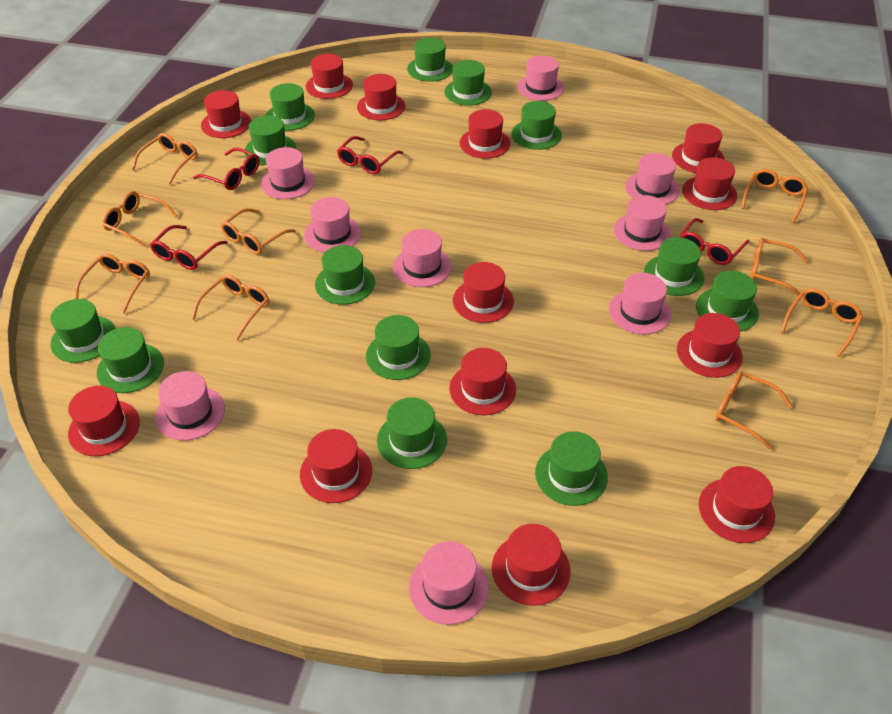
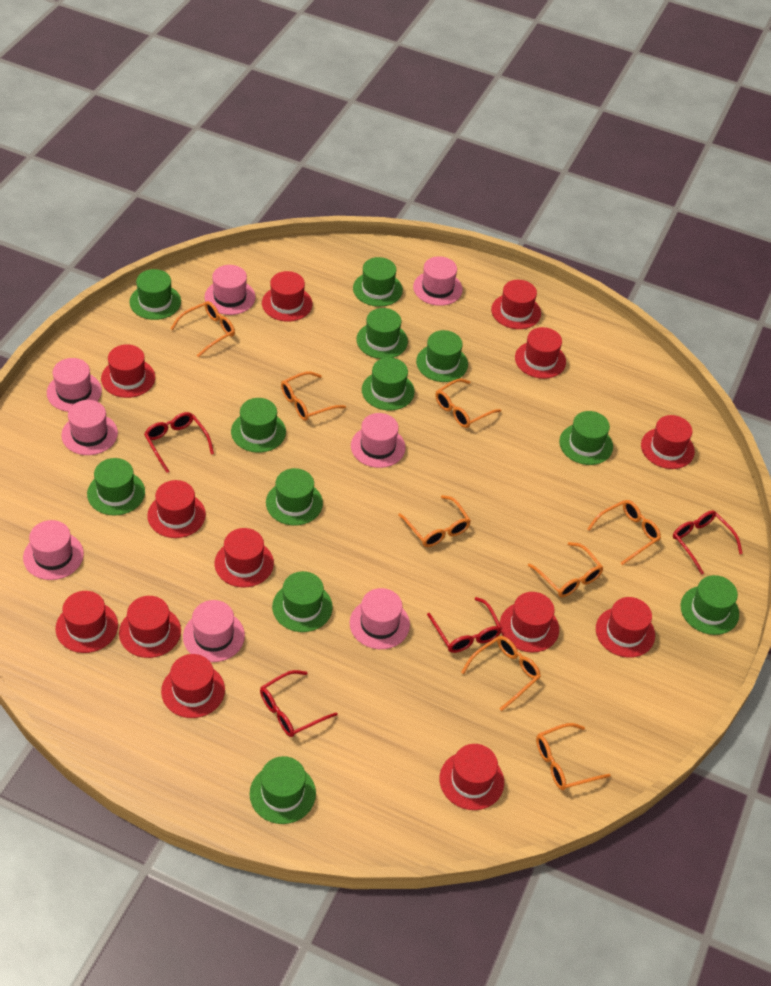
green hat: 13 -> 12
orange glasses: 9 -> 8
pink hat: 9 -> 8

